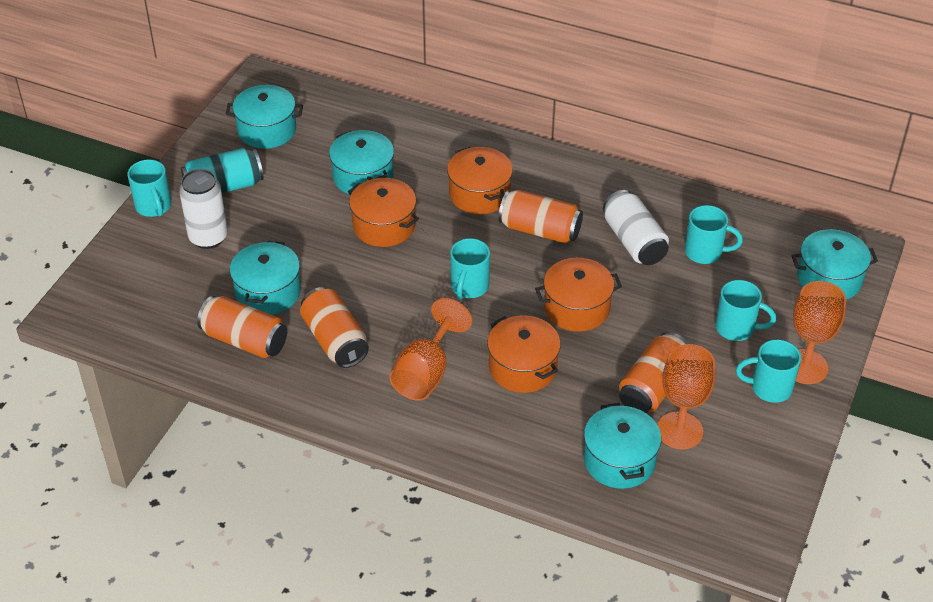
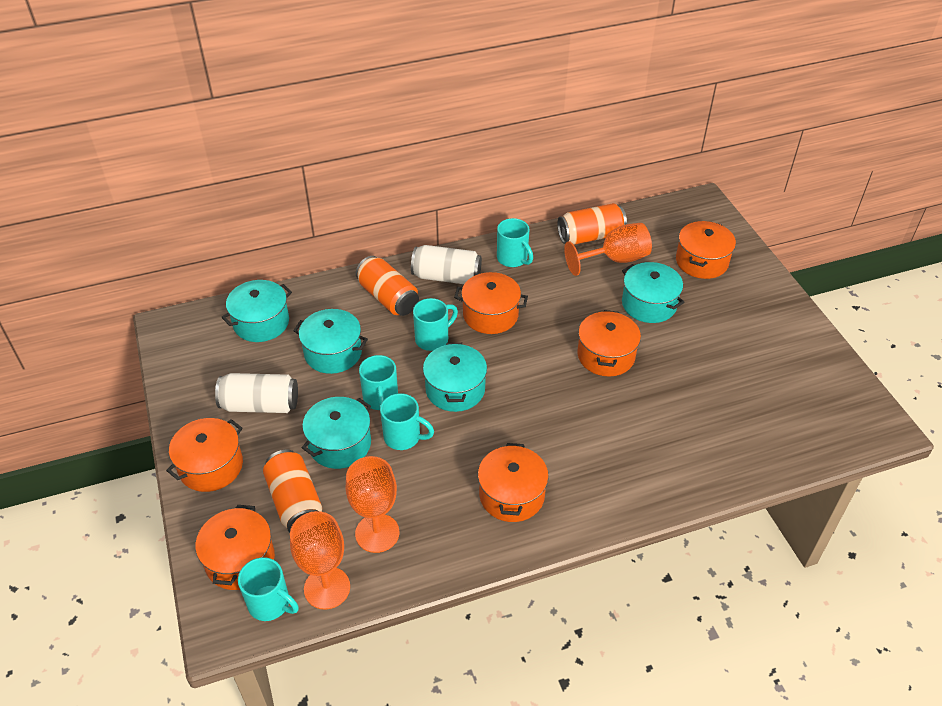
orange can: 4 -> 3
orange pot: 4 -> 6
turquoise can: 1 -> 0

